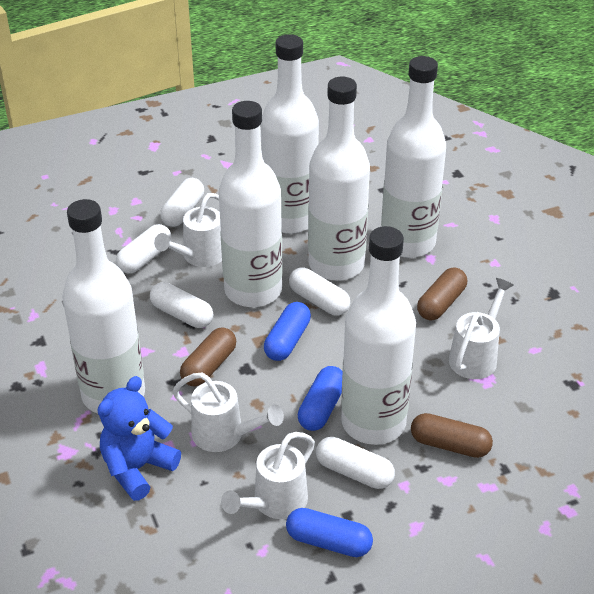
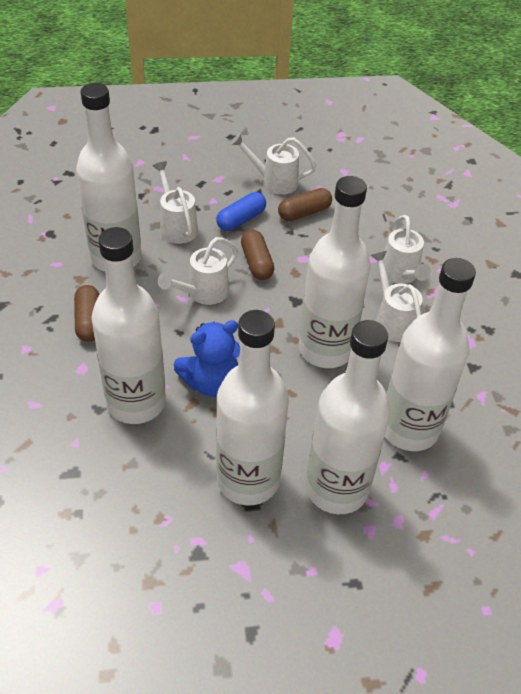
blue capsule: 3 -> 1
white capsule: 5 -> 0
white watering can: 4 -> 5

